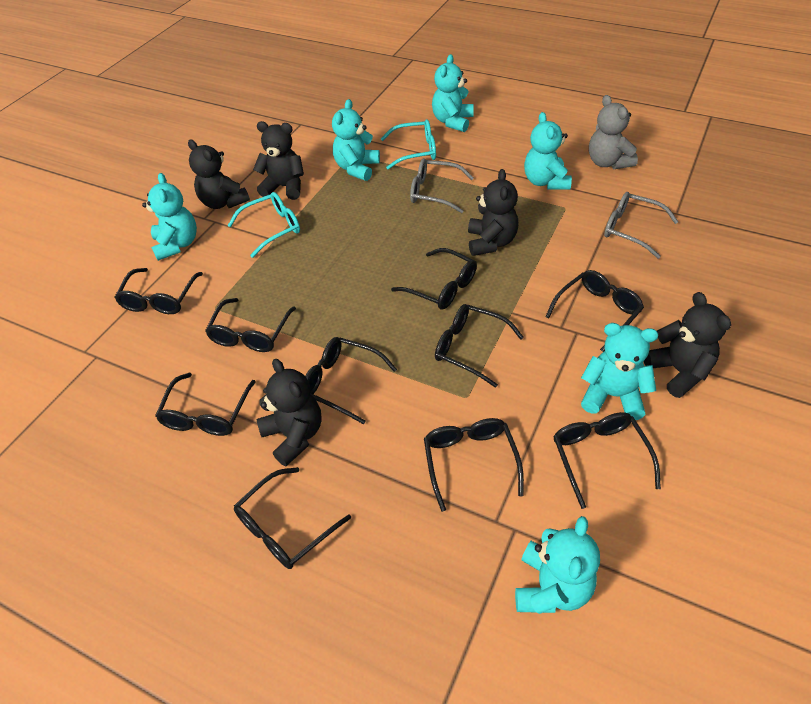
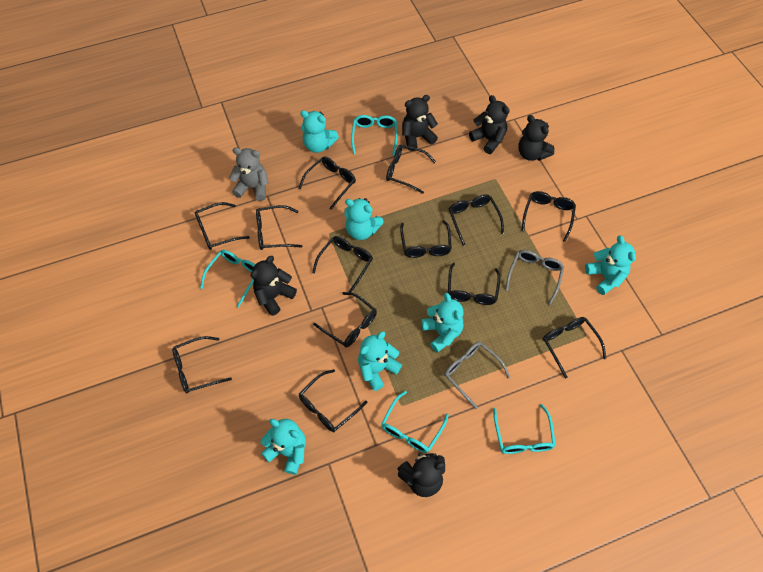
black glasses: 10 -> 13
turquoise glasses: 2 -> 4

